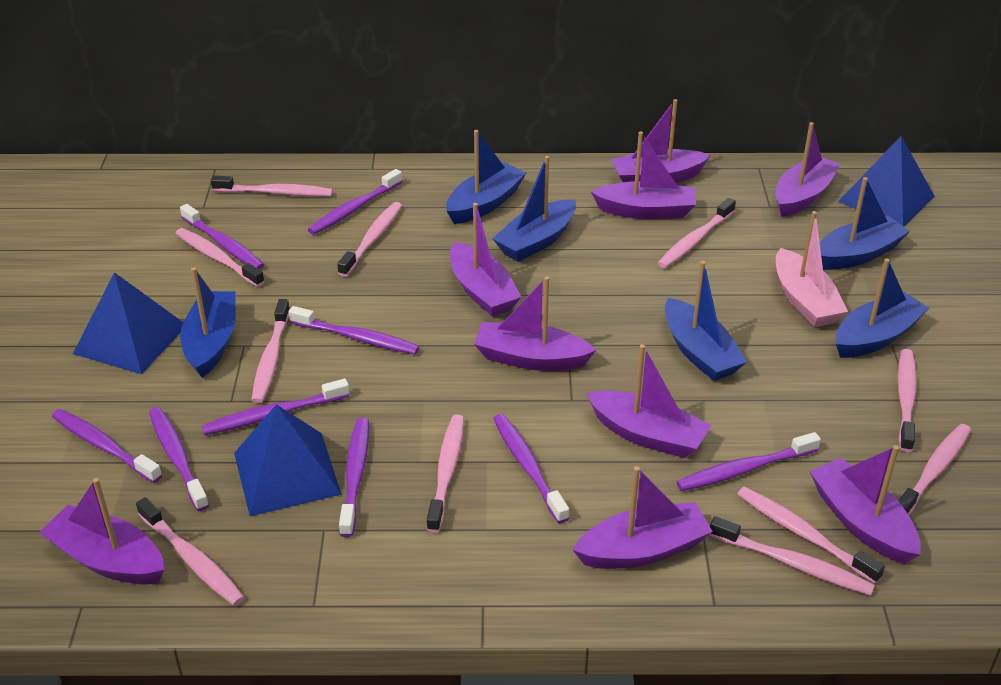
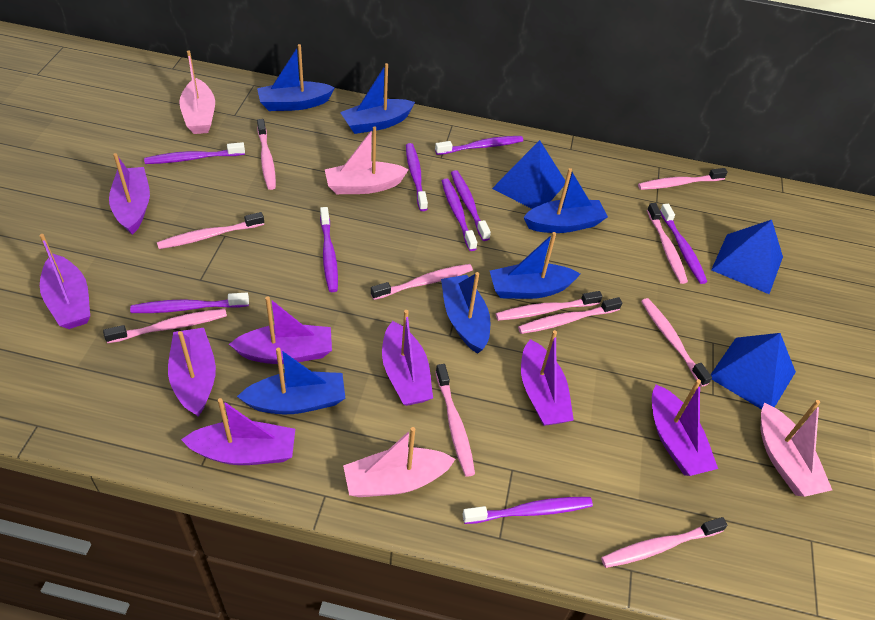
pink boat: 1 -> 4
purple boat: 9 -> 8

